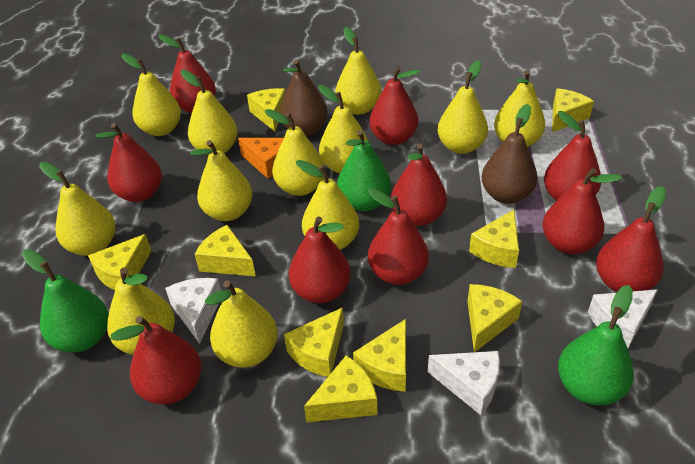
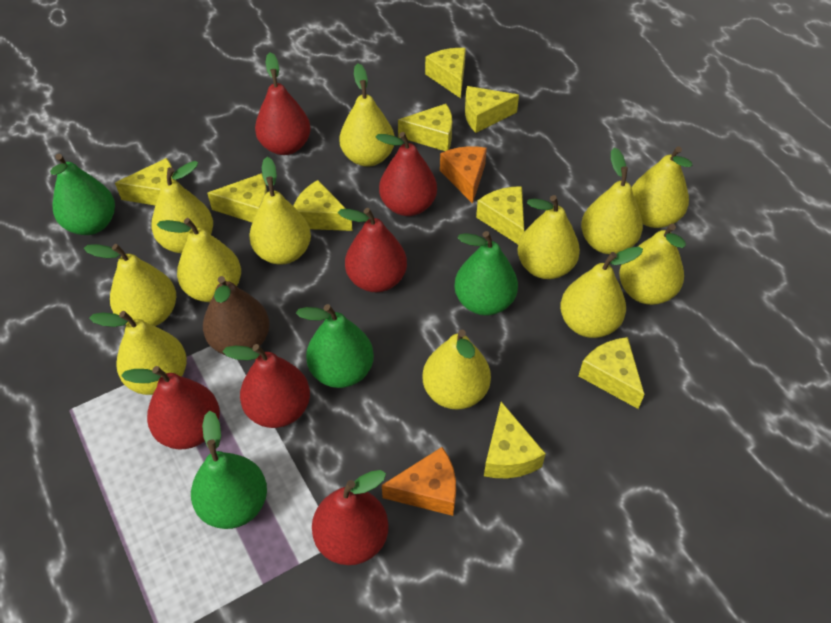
brown pear: 2 -> 1
green pear: 3 -> 4
orange cheese: 1 -> 2
red pear: 10 -> 6
white cheese: 3 -> 0

